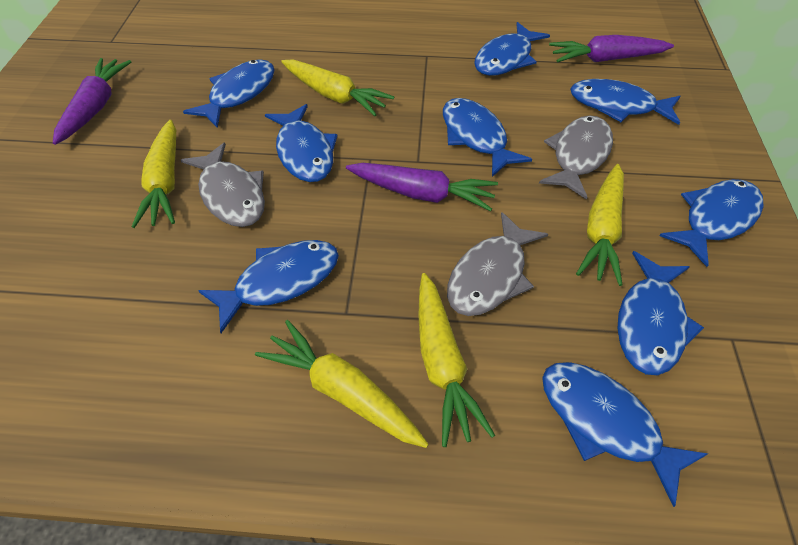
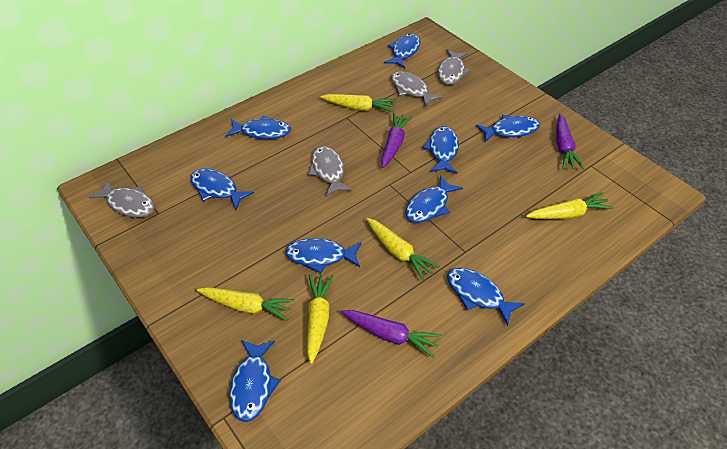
grey fish: 3 -> 4

